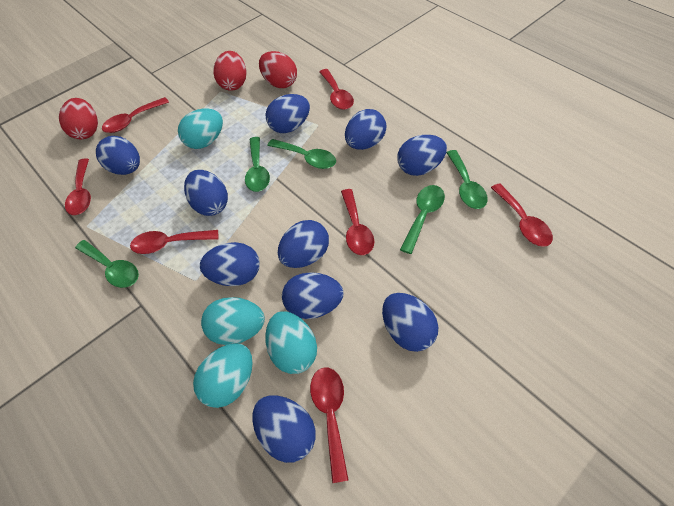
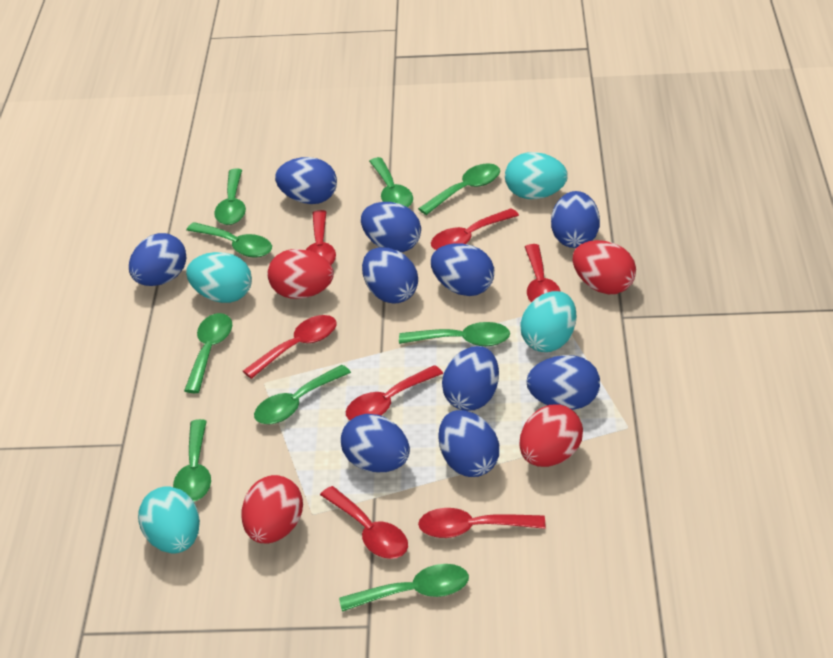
green spoon: 5 -> 9
red egg: 3 -> 4

